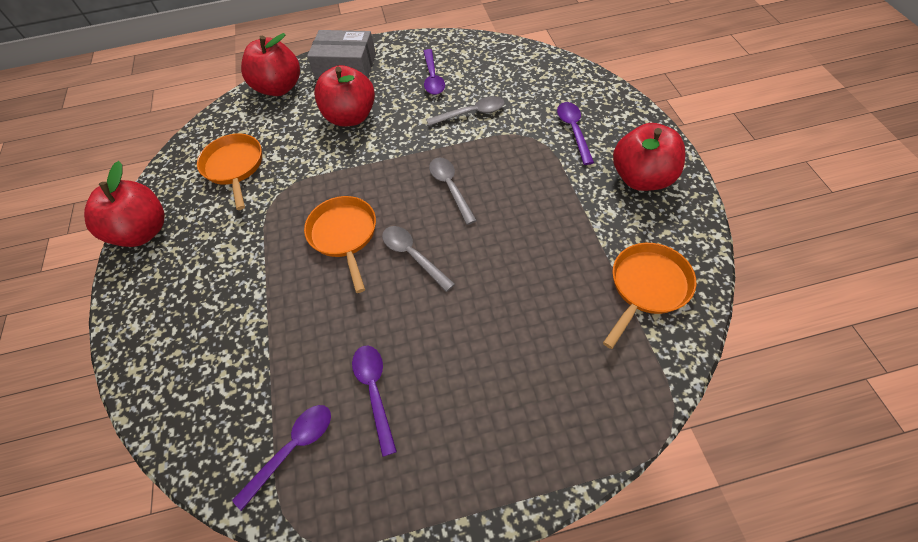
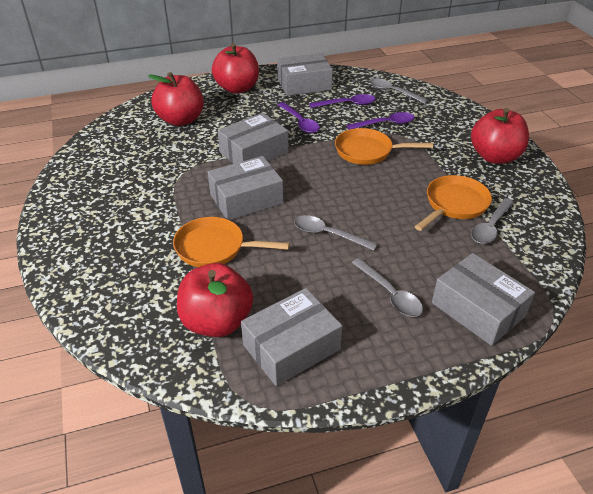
grey box: 1 -> 5
grey spoon: 3 -> 4
purple spoon: 4 -> 3

